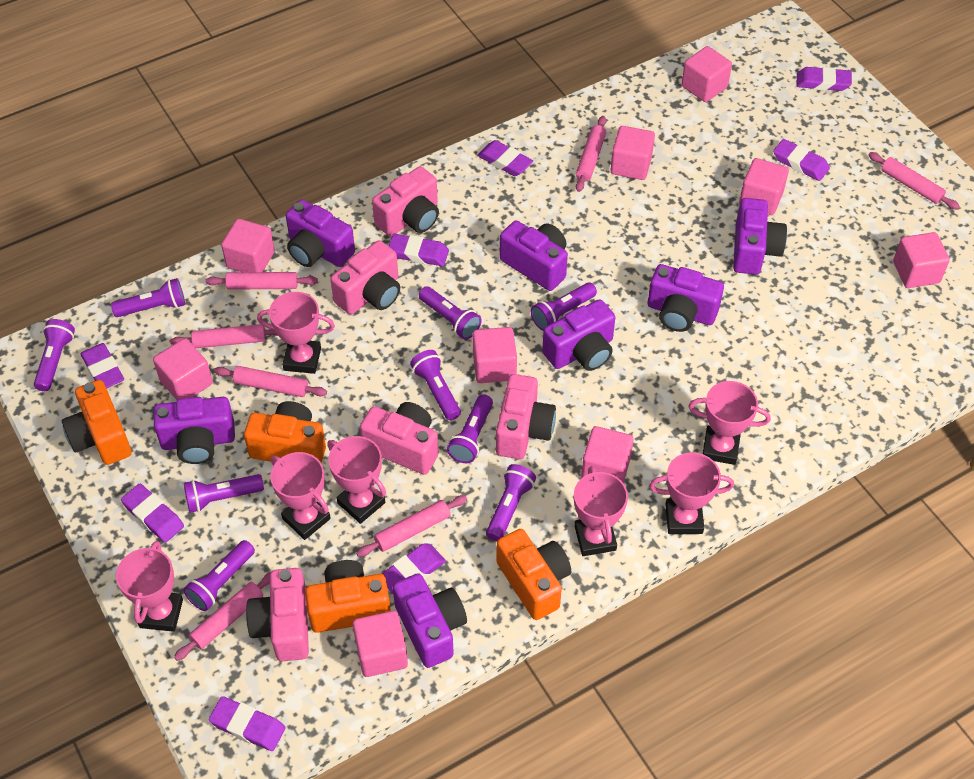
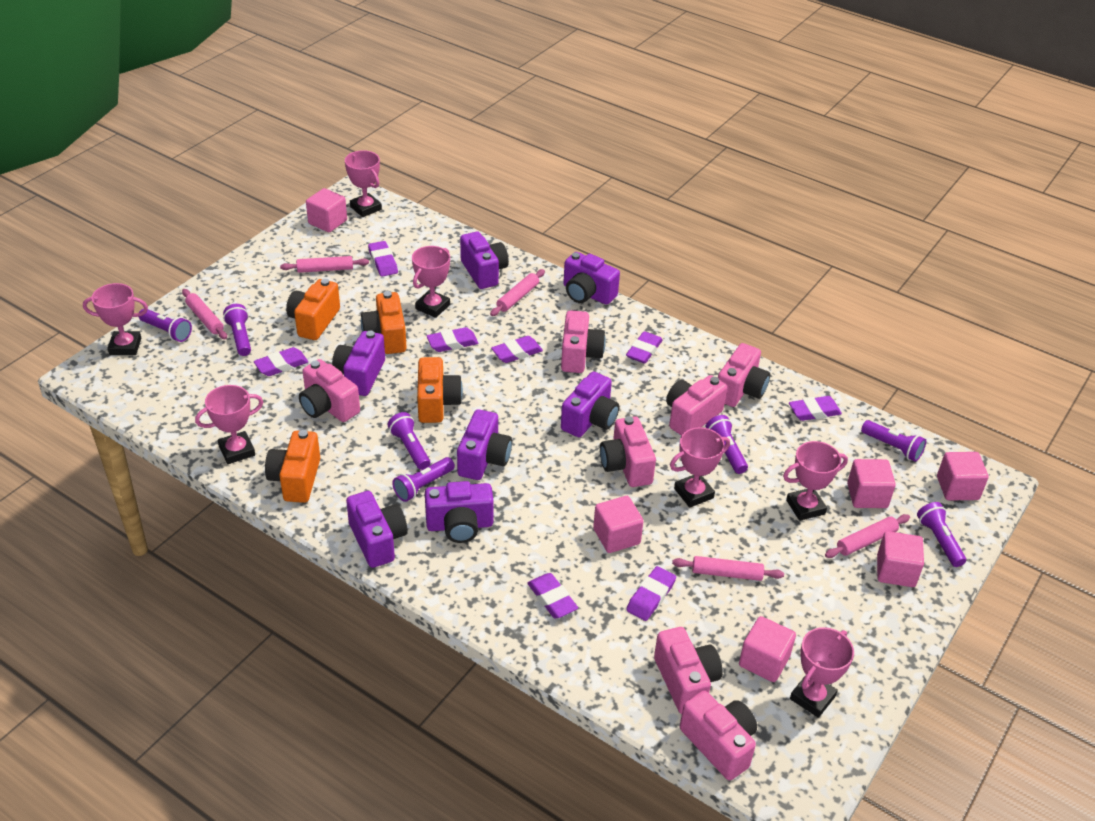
pink camera: 5 -> 7
pink cube: 9 -> 6
pink rolling pin: 7 -> 5
purple flashlight: 9 -> 7

